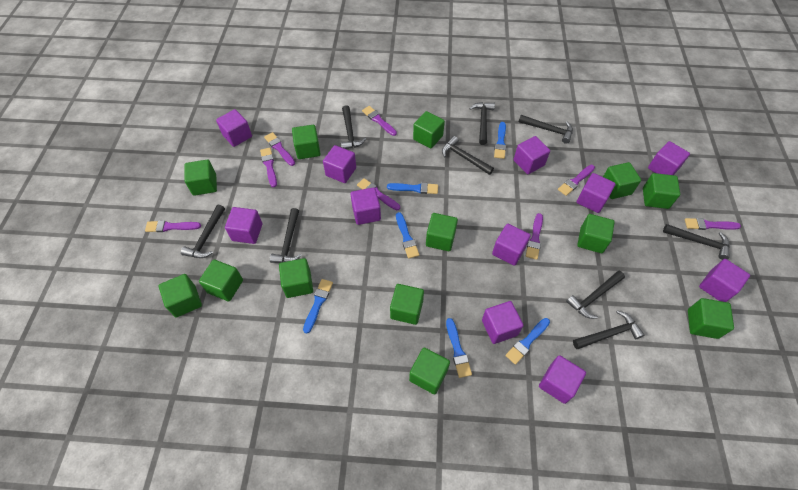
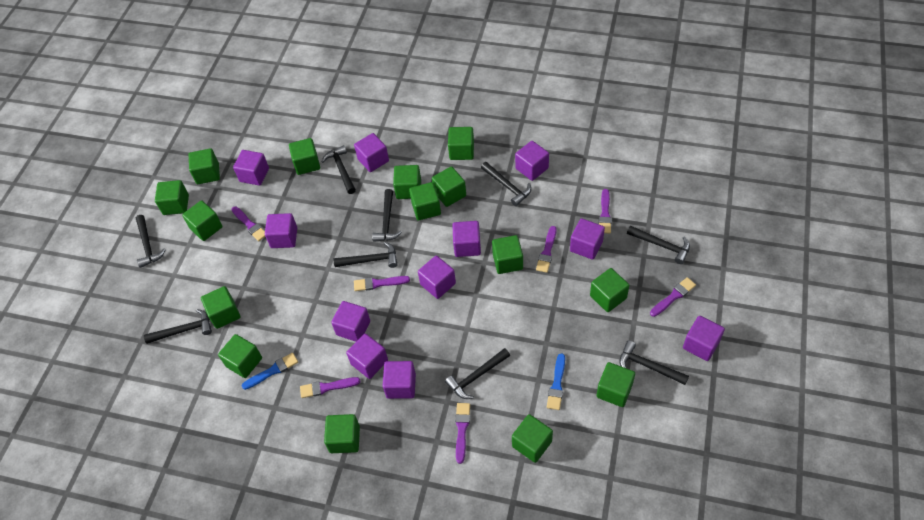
blue brush: 6 -> 2
green cube: 13 -> 15
purple brush: 8 -> 7

